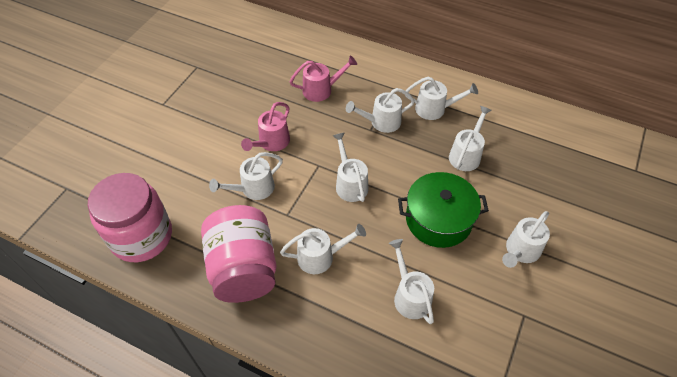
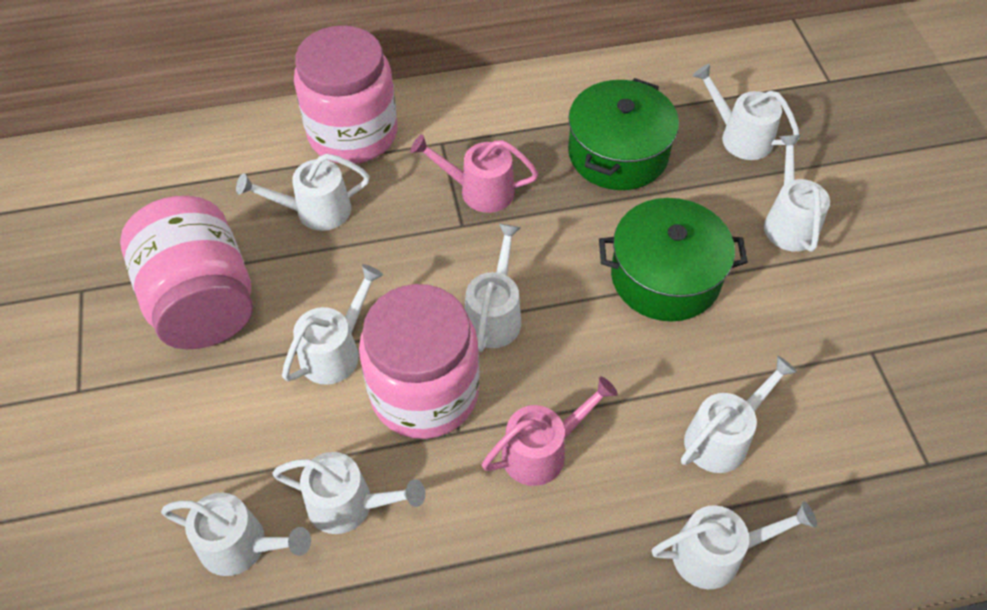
green pot: 1 -> 2
pink jar: 2 -> 3
white watering can: 8 -> 9

